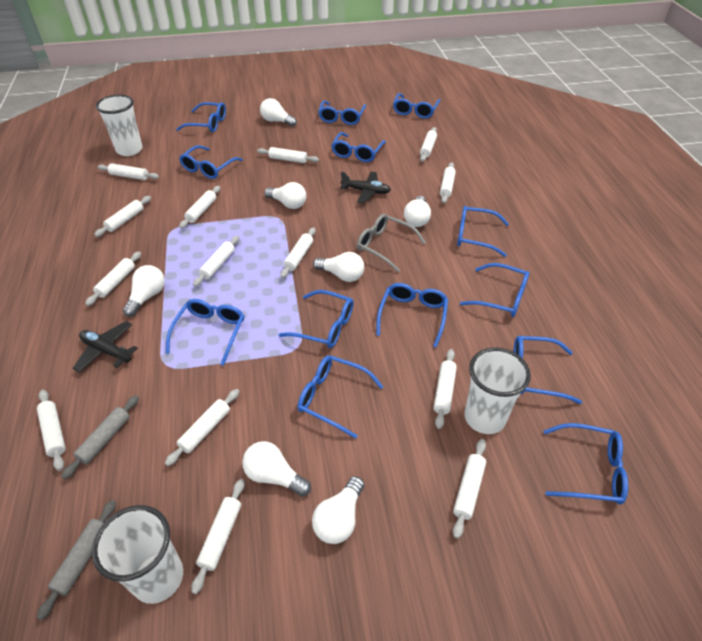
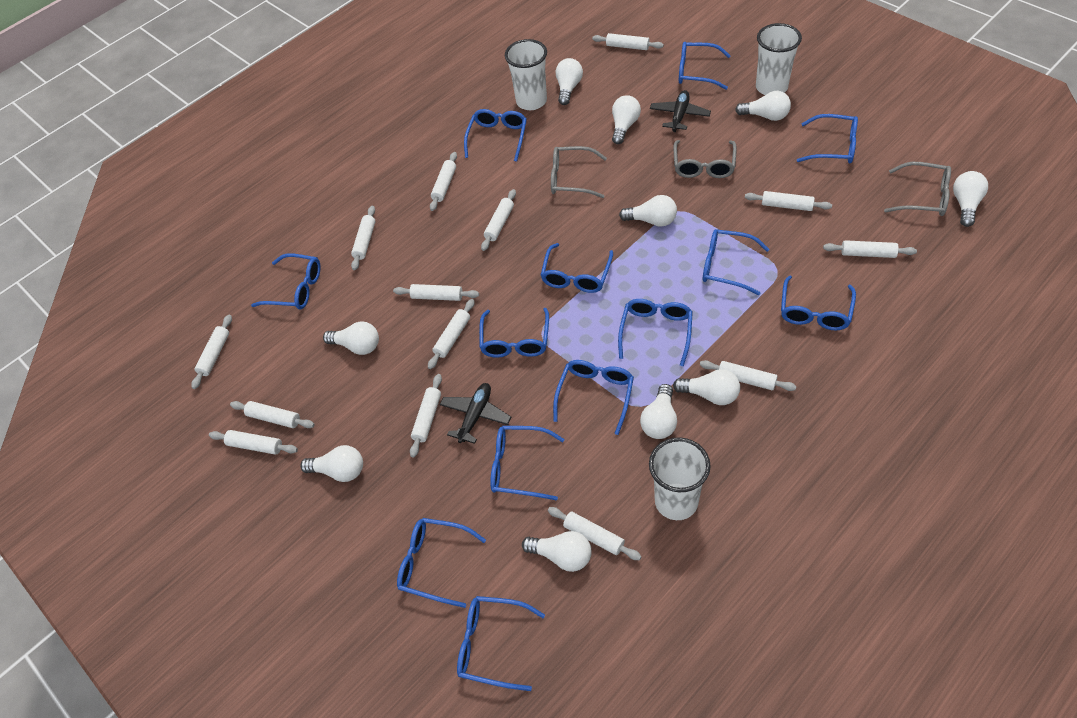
grey glasses: 1 -> 3
grey rolling pin: 2 -> 0
white light bulb: 7 -> 10

